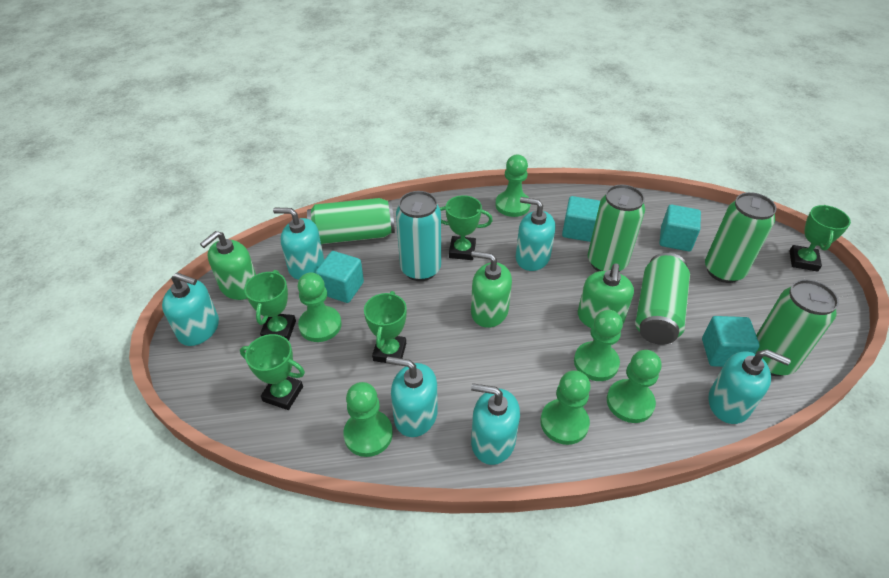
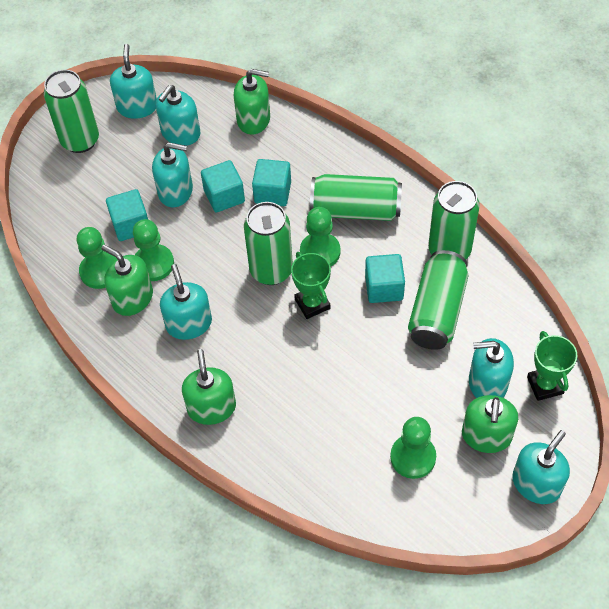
green pawn: 6 -> 4
green soap dispenser: 3 -> 4
green trophy: 5 -> 2
turquoise can: 1 -> 0

